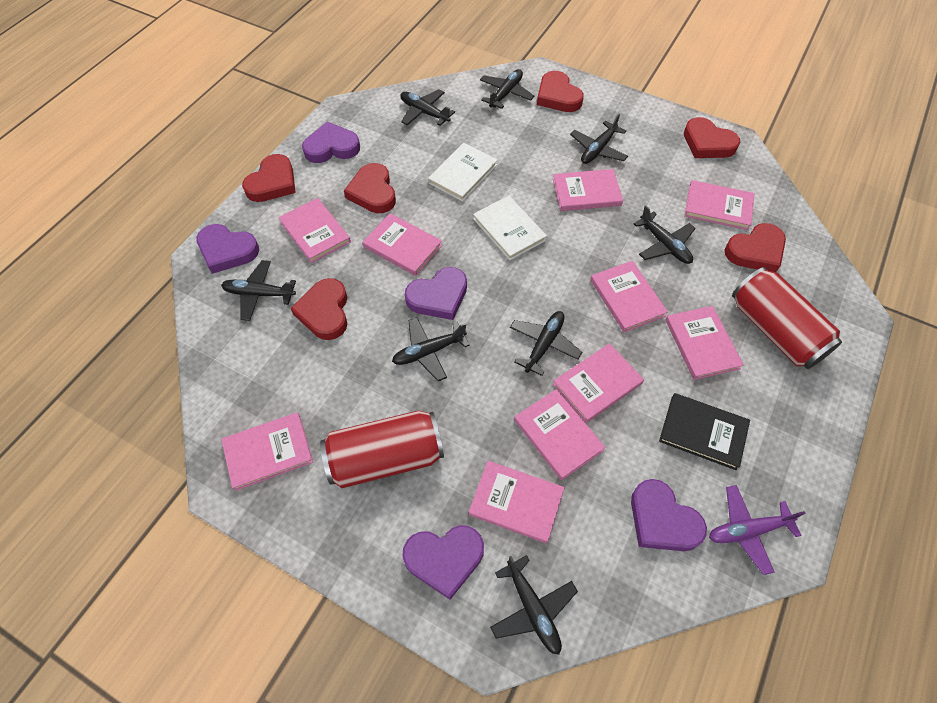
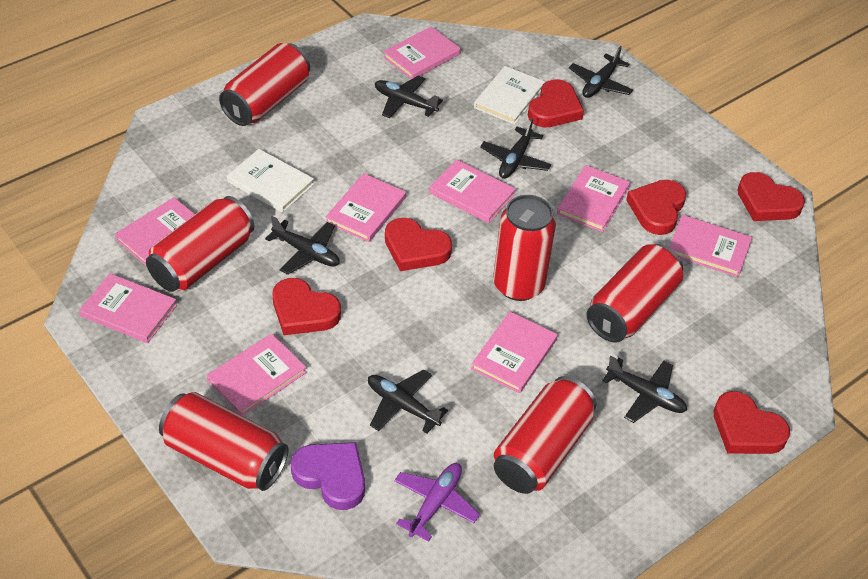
black book: 1 -> 0
black plane: 8 -> 6
pink book: 10 -> 9
purple heart: 5 -> 1
red can: 2 -> 6

